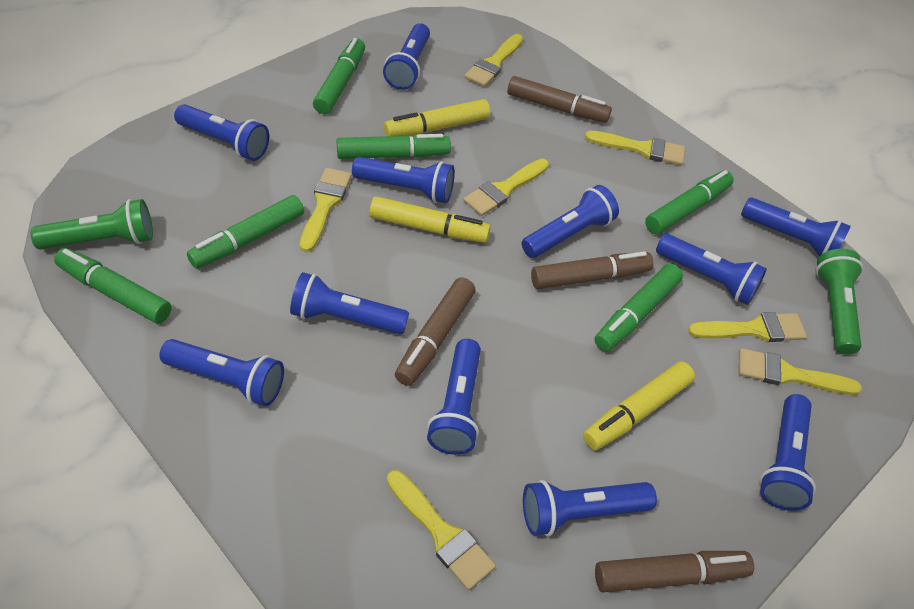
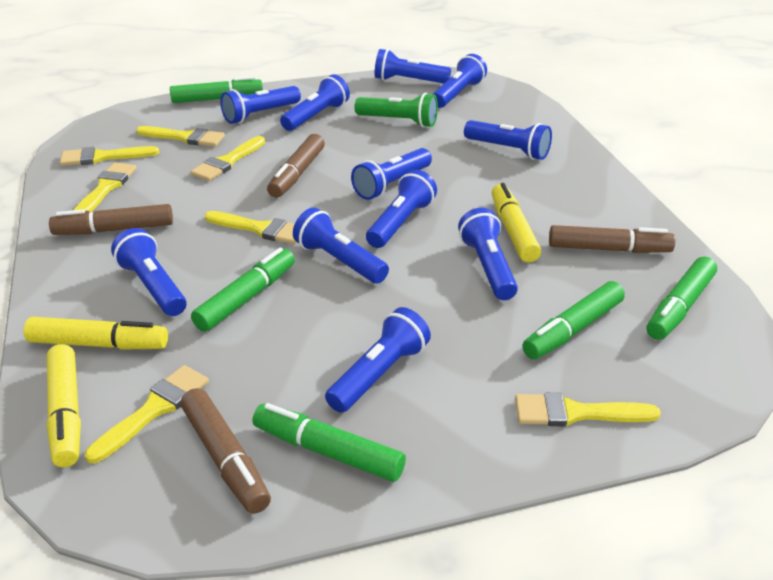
green flashlight: 2 -> 1
green marker: 6 -> 5

